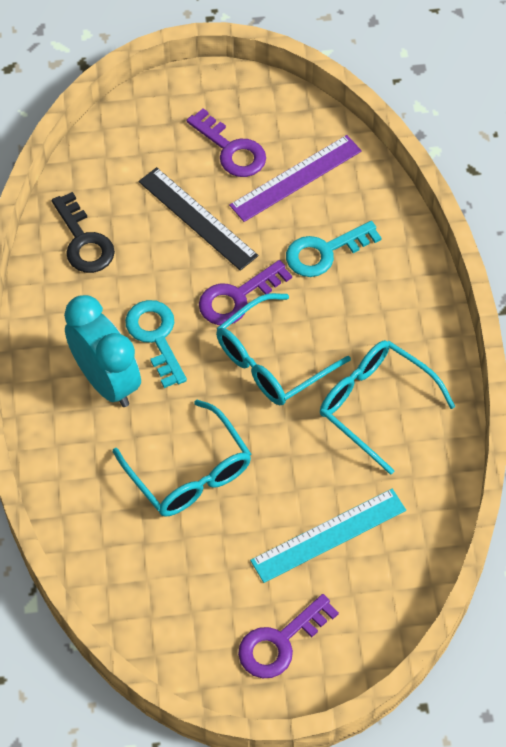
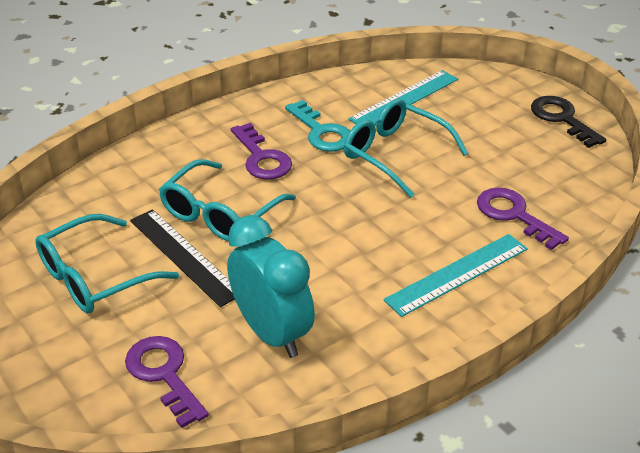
purple ruler: 1 -> 0
turquoise key: 2 -> 1
turquoise ruler: 1 -> 2

